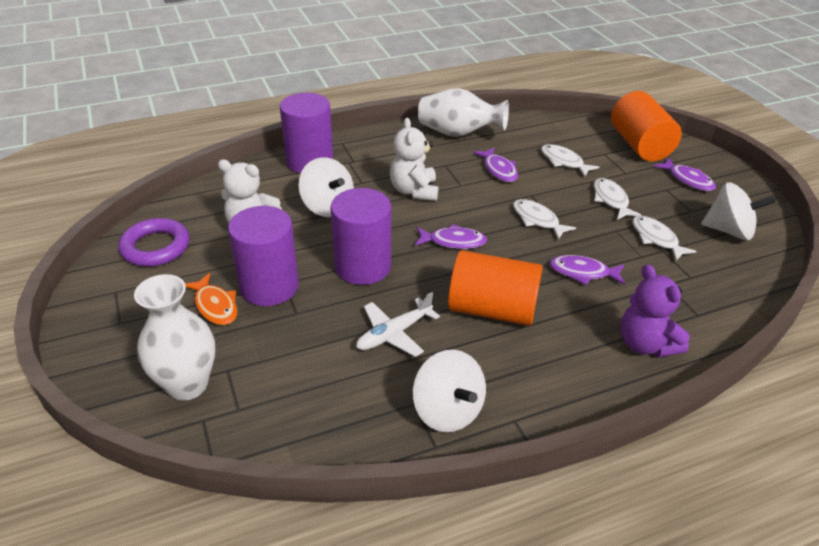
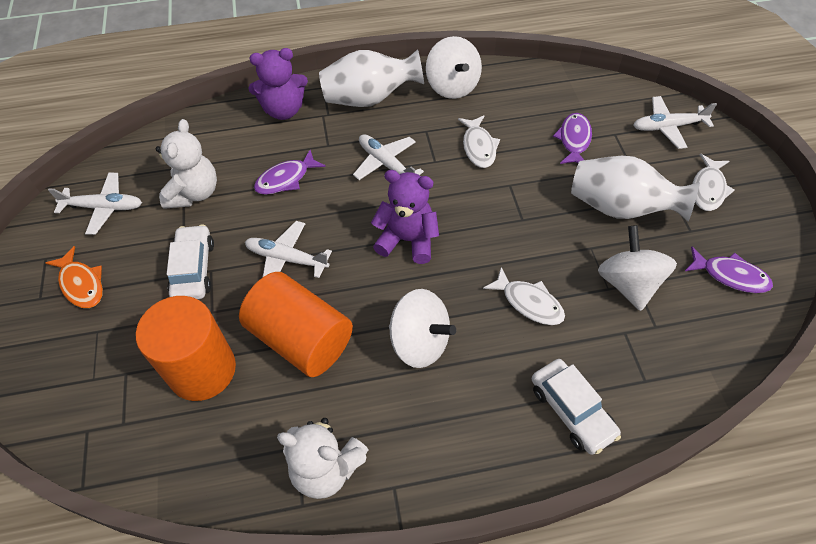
purple cylinder: 3 -> 0
purple fish: 4 -> 3
purple ring: 1 -> 0
purple teddy bear: 1 -> 2
white car: 0 -> 2
white fish: 4 -> 3
white plane: 1 -> 4

